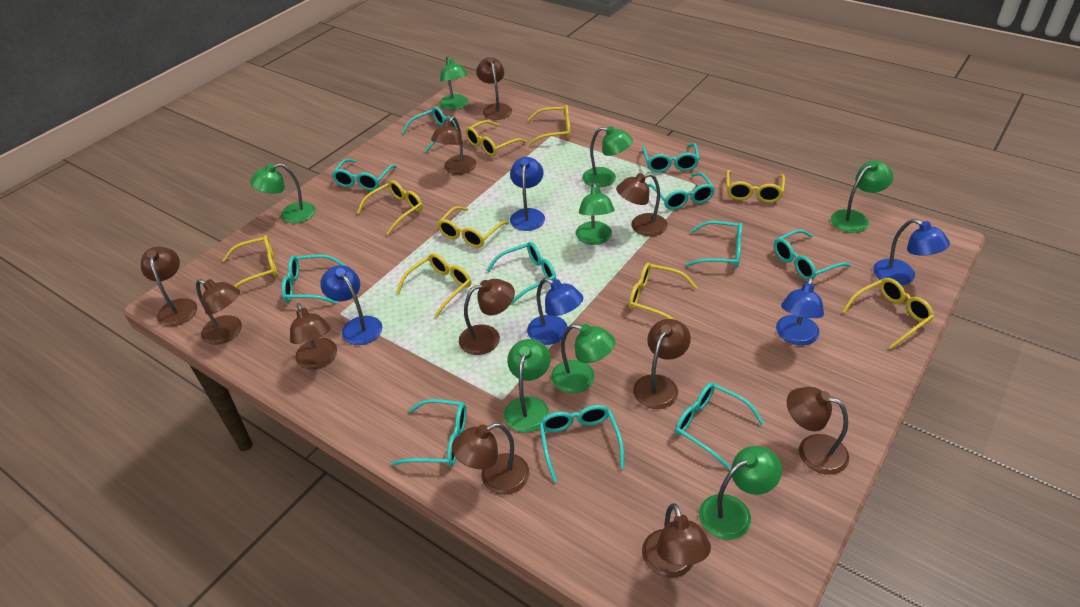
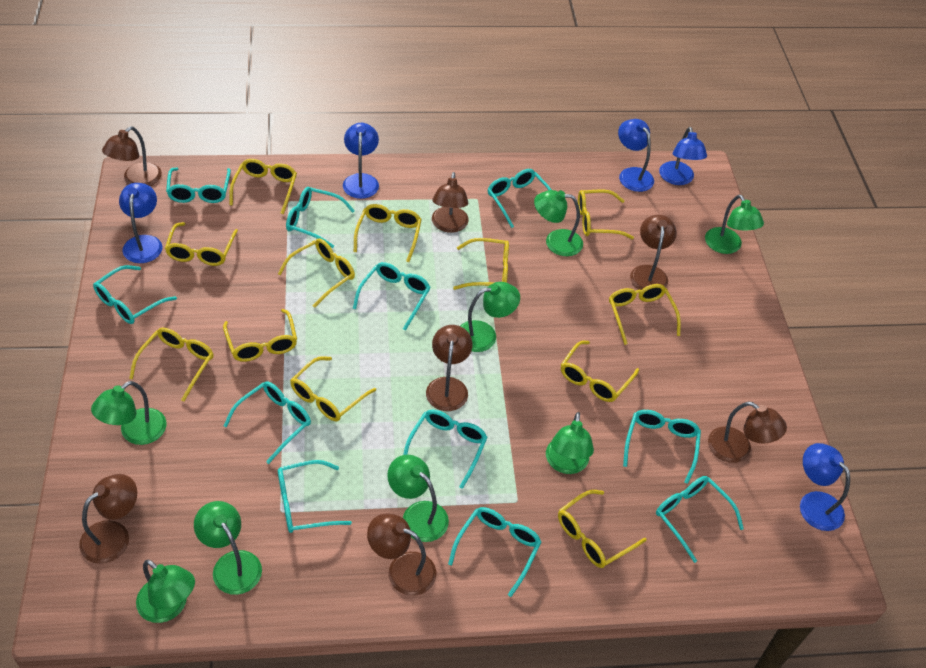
brown lamp: 11 -> 7
yellow glasses: 9 -> 12

